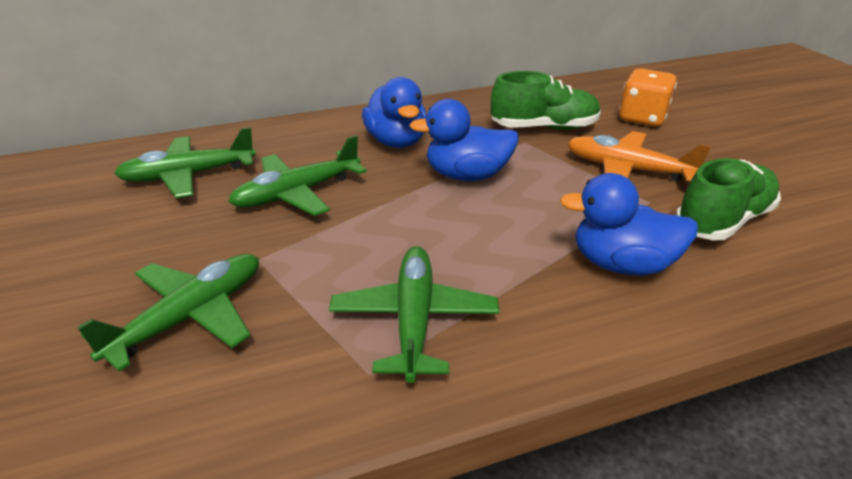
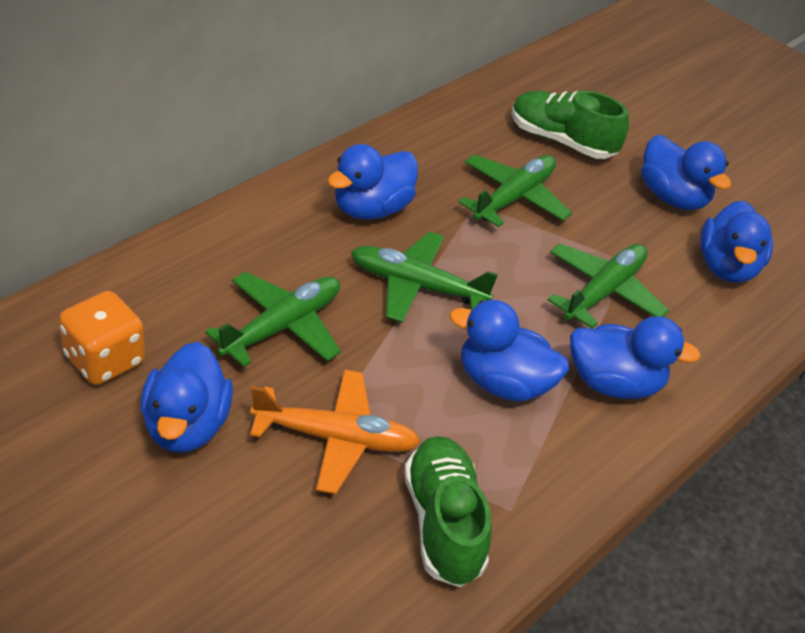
blue duck: 3 -> 6

